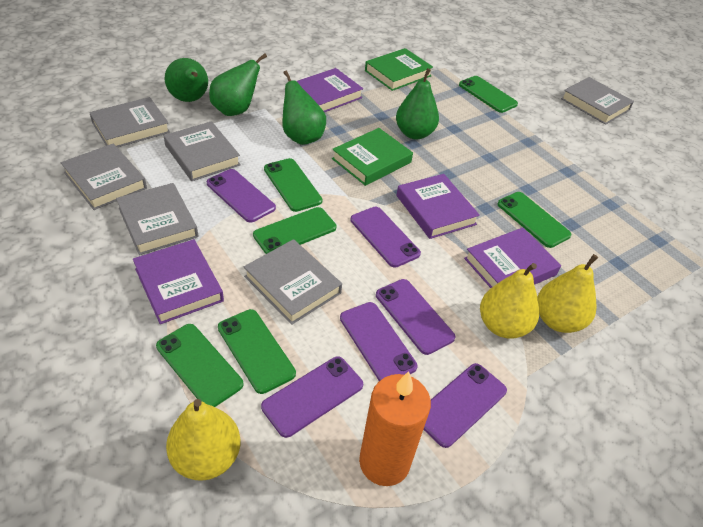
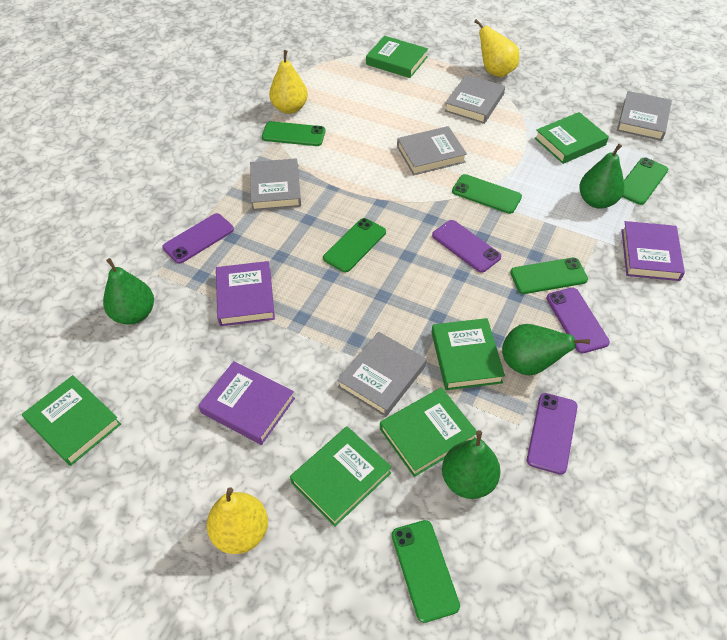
green book: 2 -> 6
grey book: 6 -> 5
orange candle: 1 -> 0
purple book: 4 -> 3
purple phone: 6 -> 4

